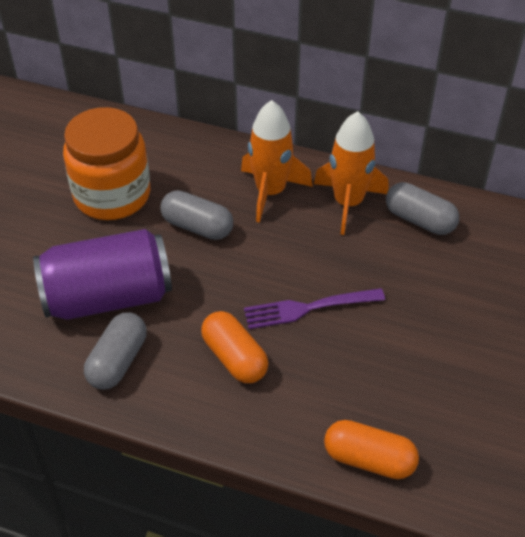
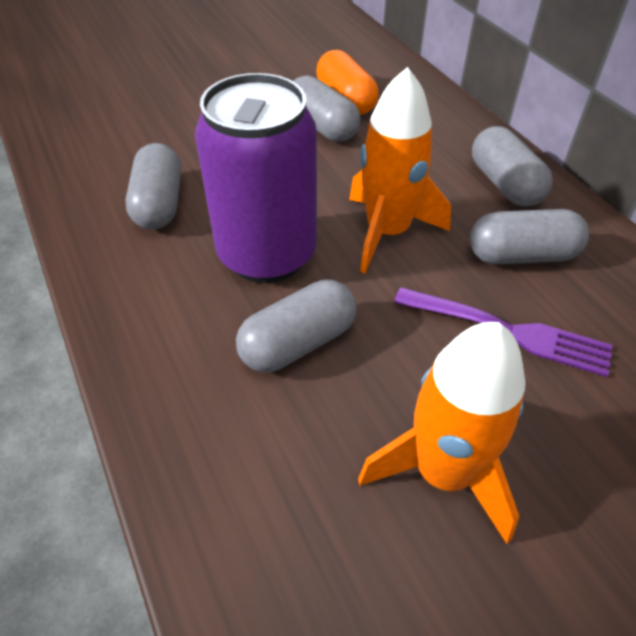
grey capsule: 3 -> 5
orange capsule: 2 -> 1
orange jar: 1 -> 0

